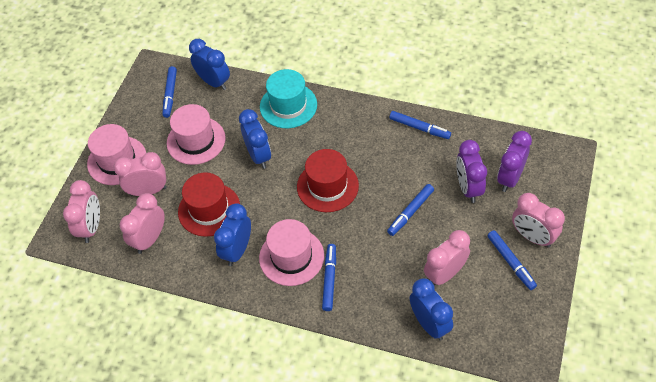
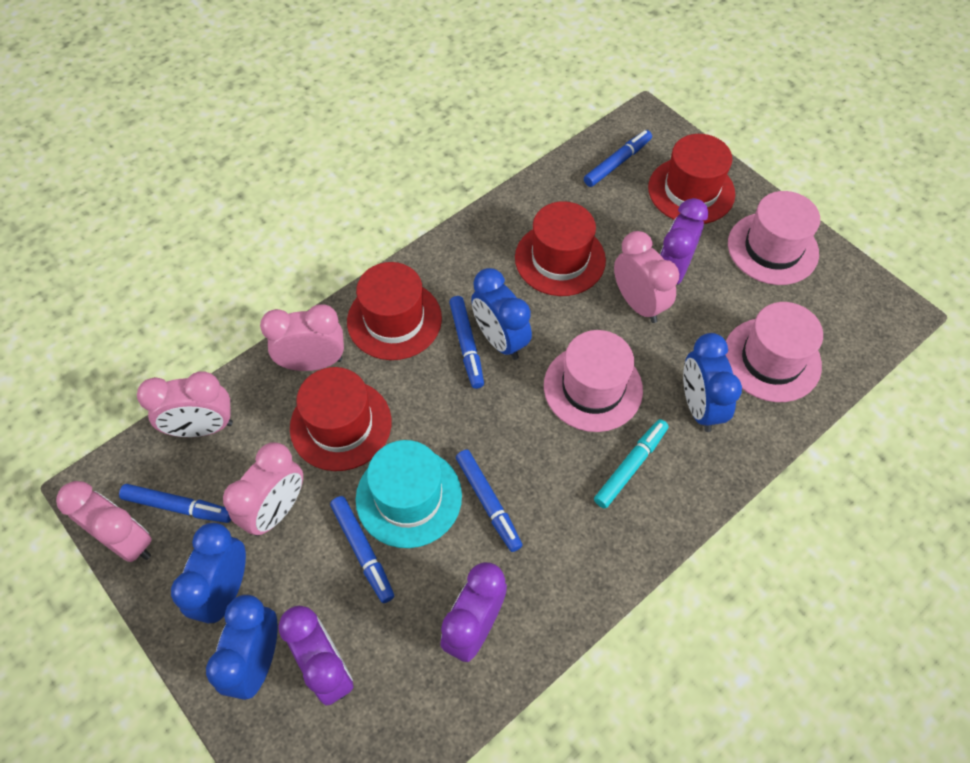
purple clock: 2 -> 3
red hat: 2 -> 4
turquoise marker: 0 -> 1

